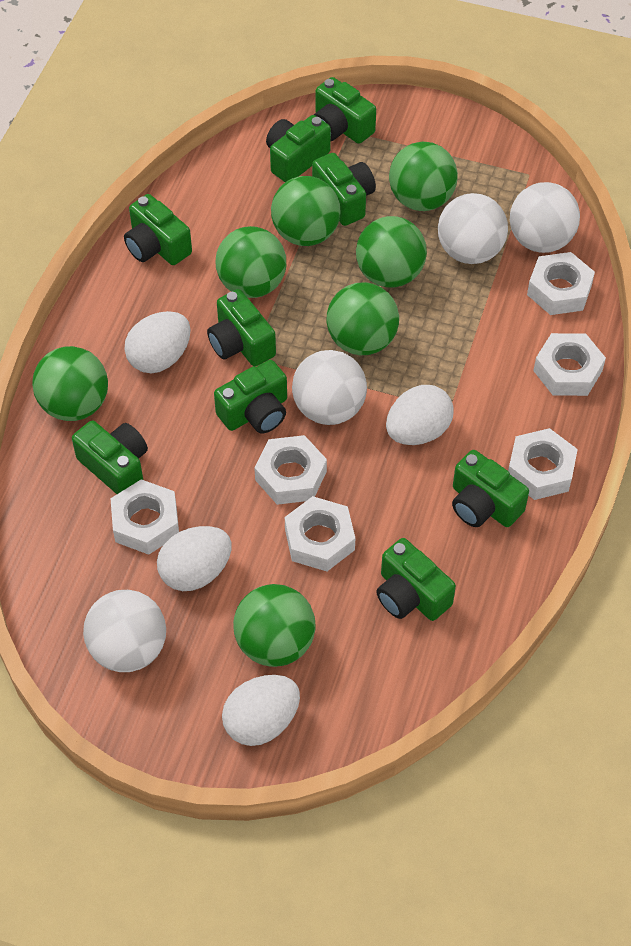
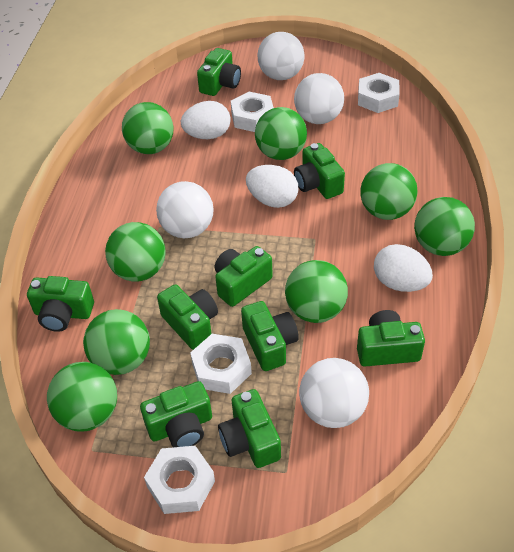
green ball: 7 -> 8
white egg: 4 -> 3
white nut: 6 -> 4

